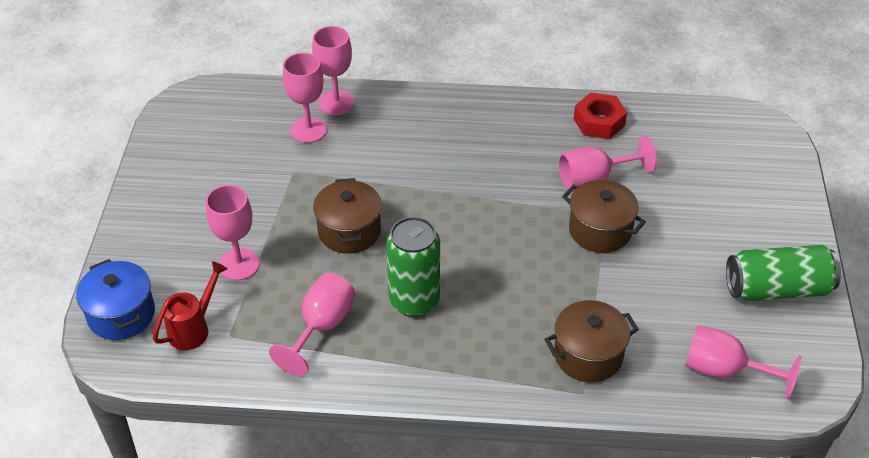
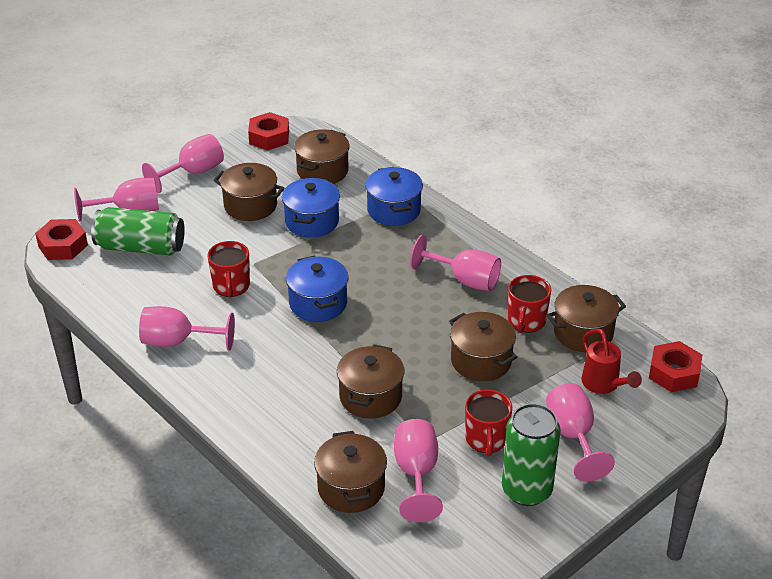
blue pot: 1 -> 3
brown pot: 3 -> 6
red mug: 0 -> 3
red nut: 1 -> 3

